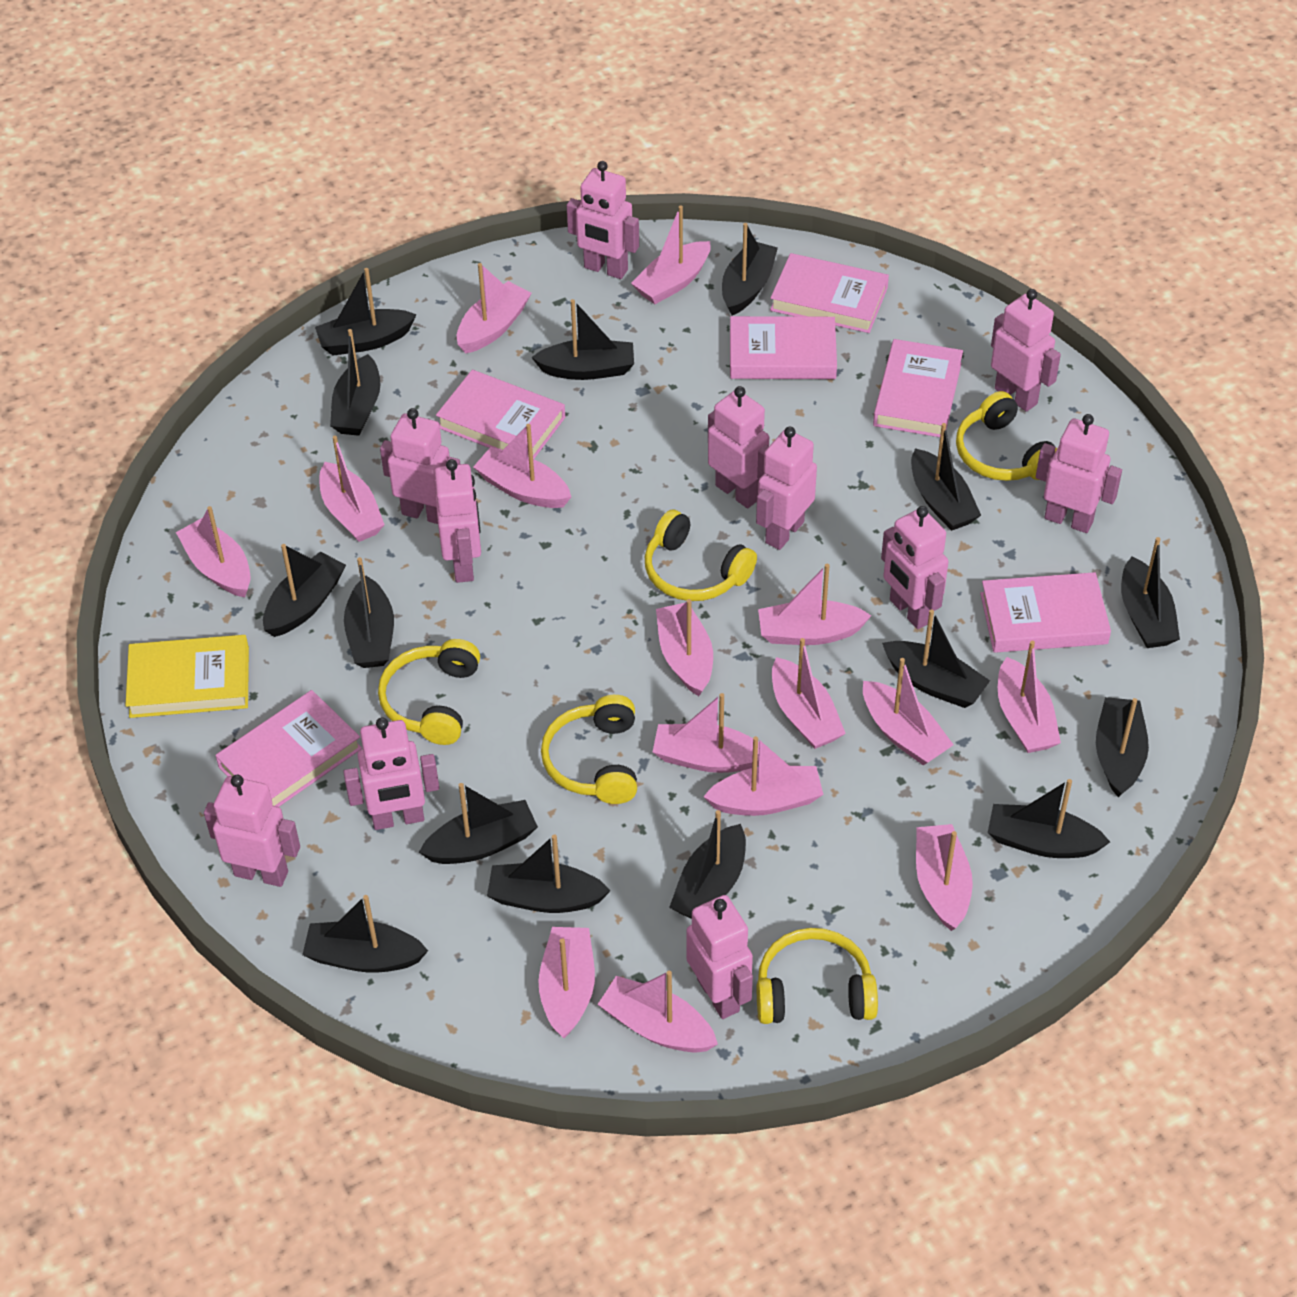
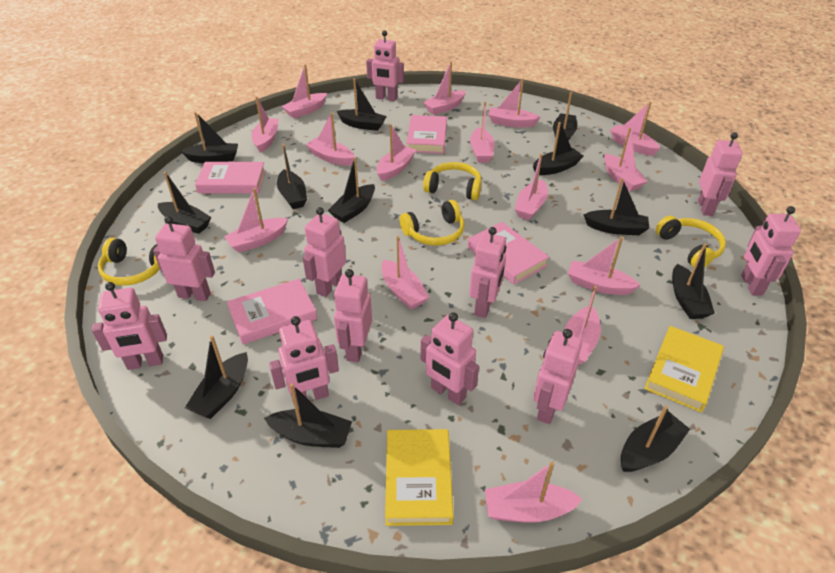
black boat: 15 -> 12
pink book: 6 -> 4
yellow book: 1 -> 2
yellow headphones: 5 -> 4

